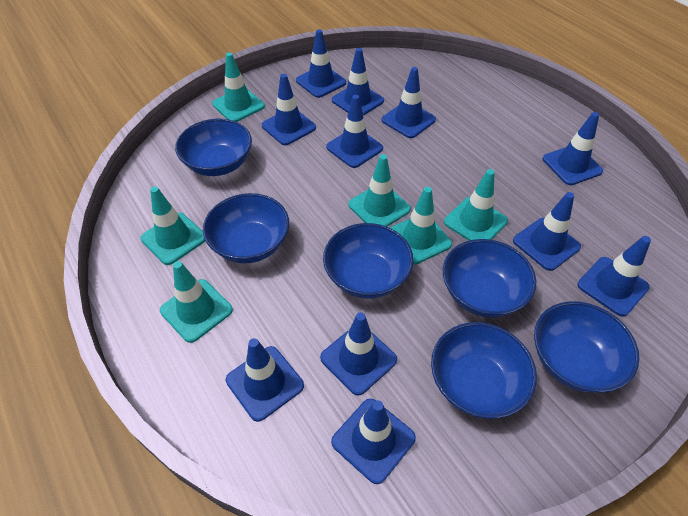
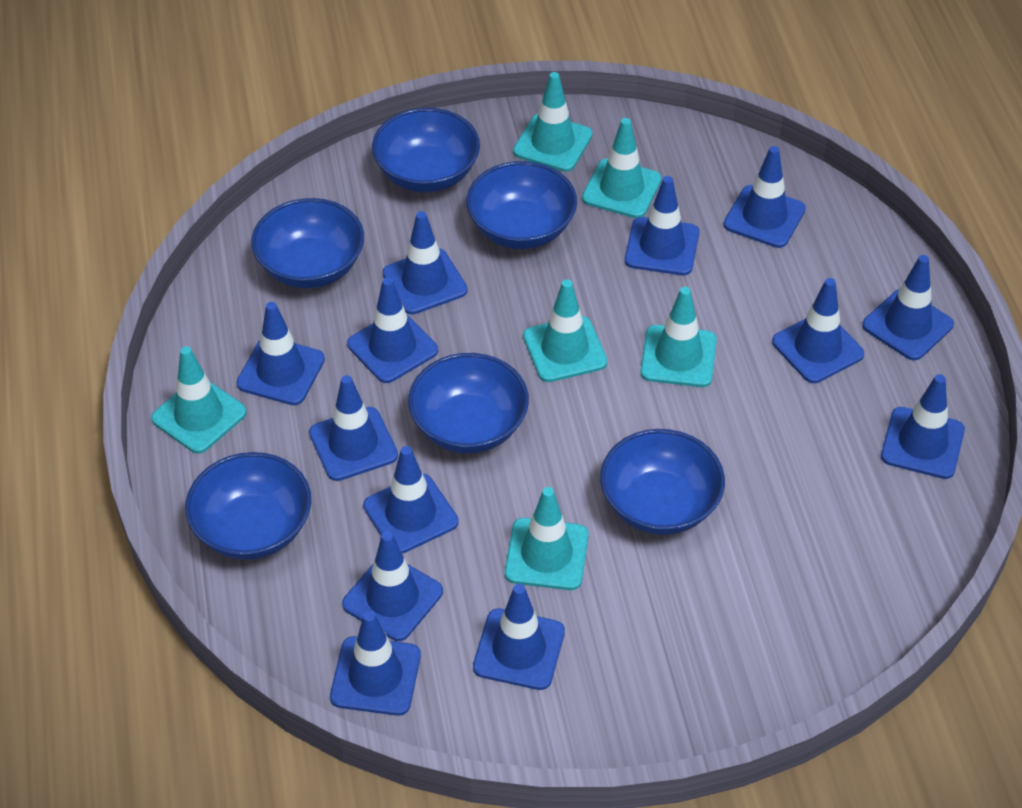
blue traffic cone: 11 -> 13

